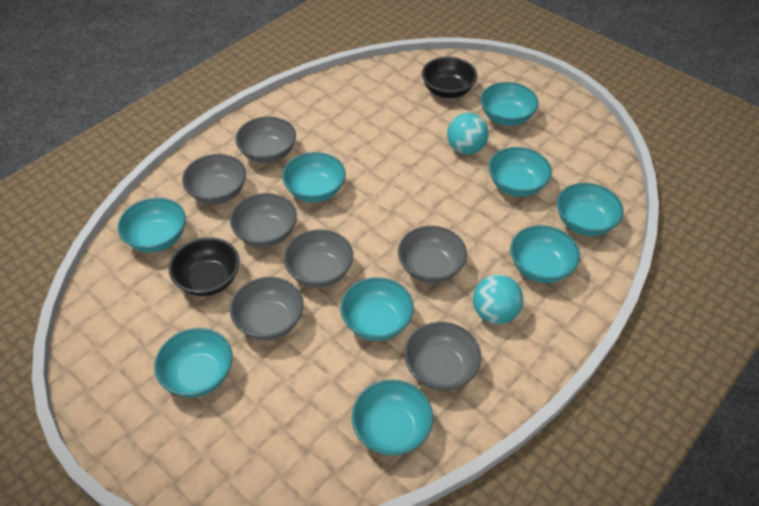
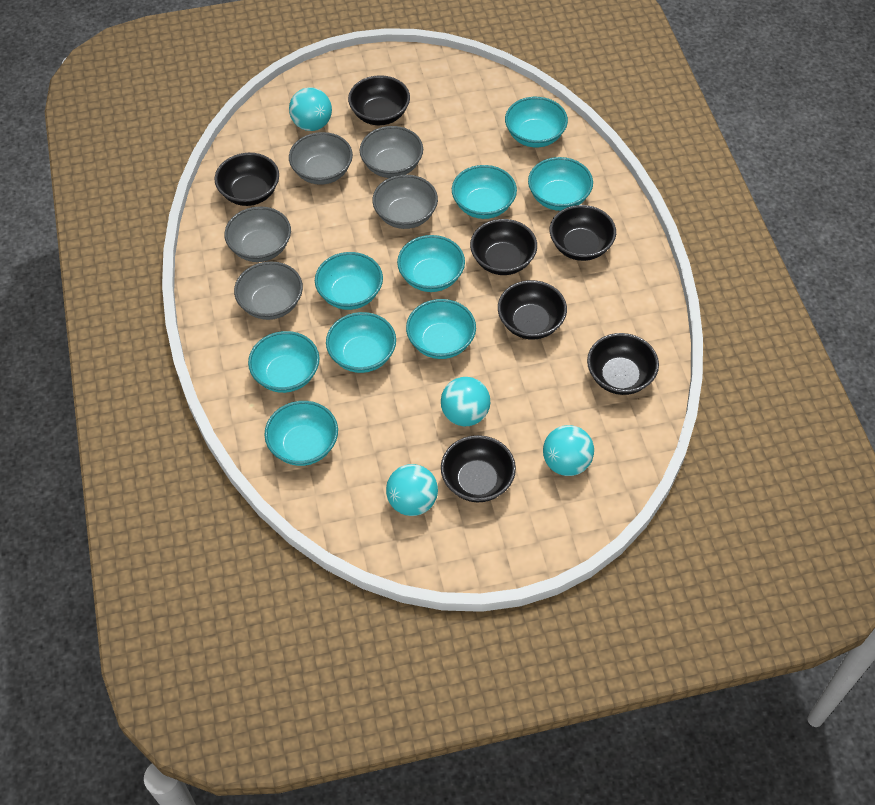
black bowl: 2 -> 7
grey bowl: 7 -> 5
turquoise ball: 2 -> 4

